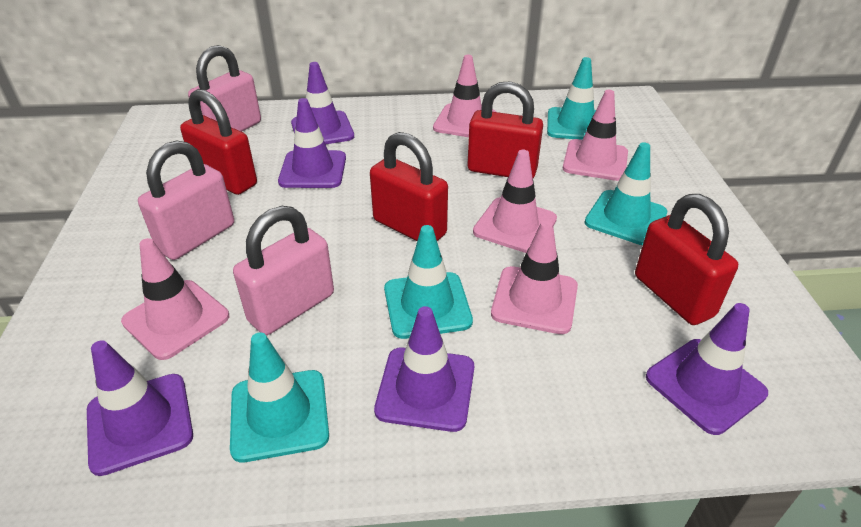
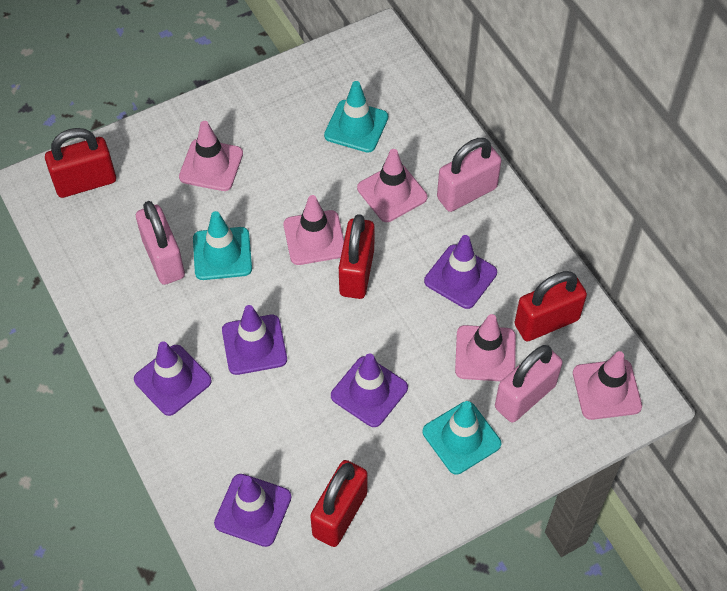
turquoise traffic cone: 4 -> 3

